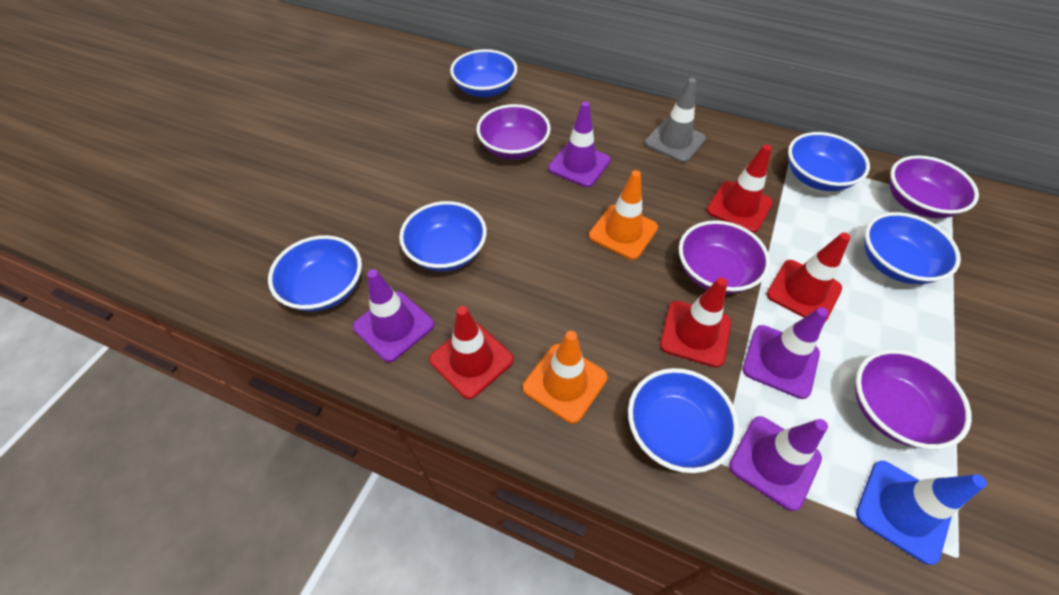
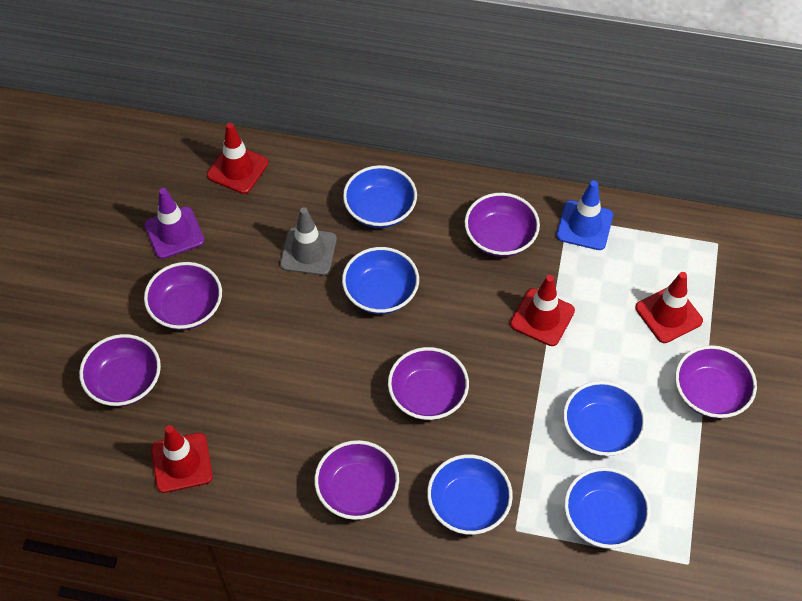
blue bowl: 6 -> 5
orange traffic cone: 2 -> 0
purple bowl: 4 -> 6
purple traffic cone: 4 -> 1

